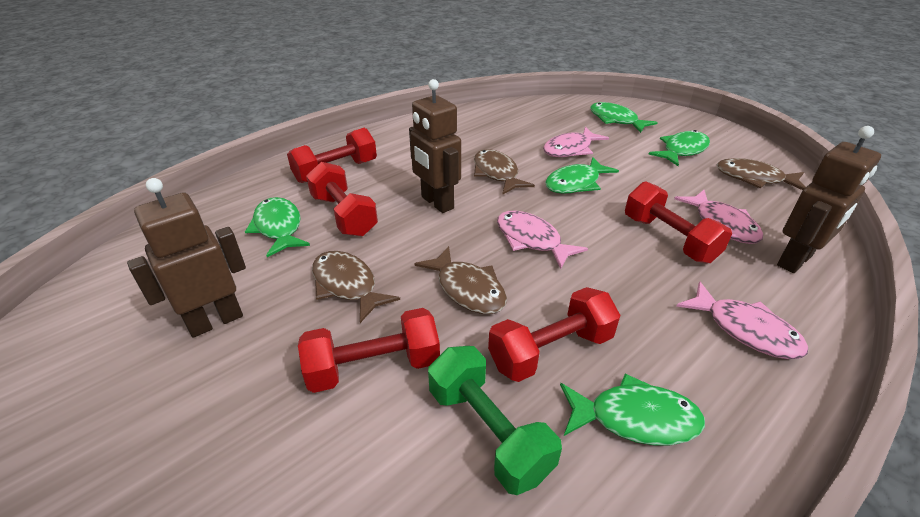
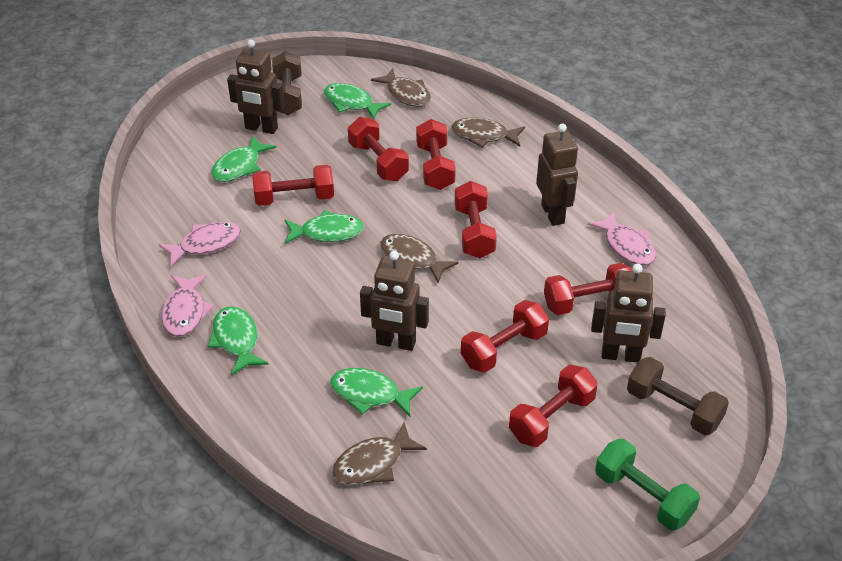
brown dumbbell: 0 -> 2
brown robot: 3 -> 4
pink fish: 4 -> 3
red dumbbell: 5 -> 7

